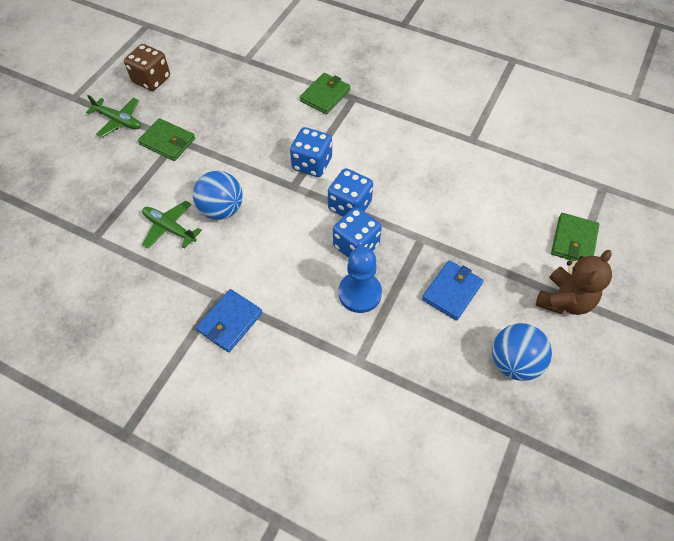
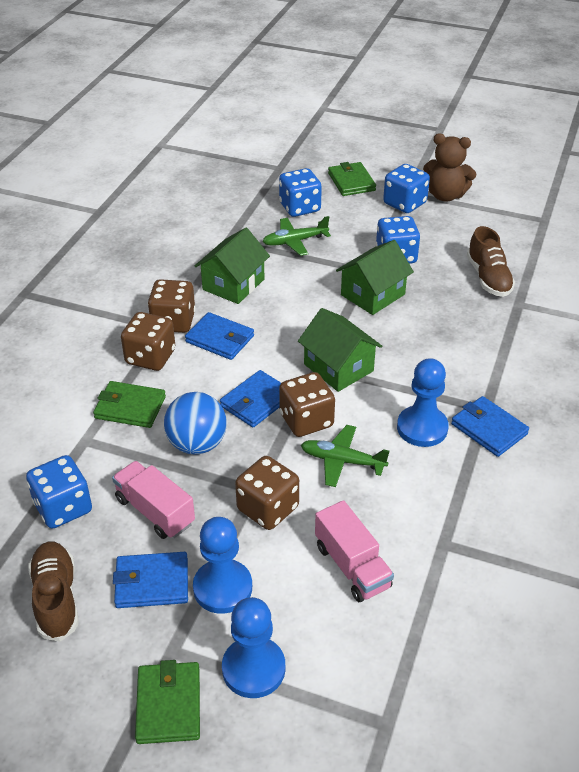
blue ball: 2 -> 1
blue dice: 3 -> 4
blue pawn: 1 -> 3
blue wallet: 2 -> 4
brown dice: 1 -> 4
brown shoe: 0 -> 2
green house: 0 -> 3
pink truck: 0 -> 2

